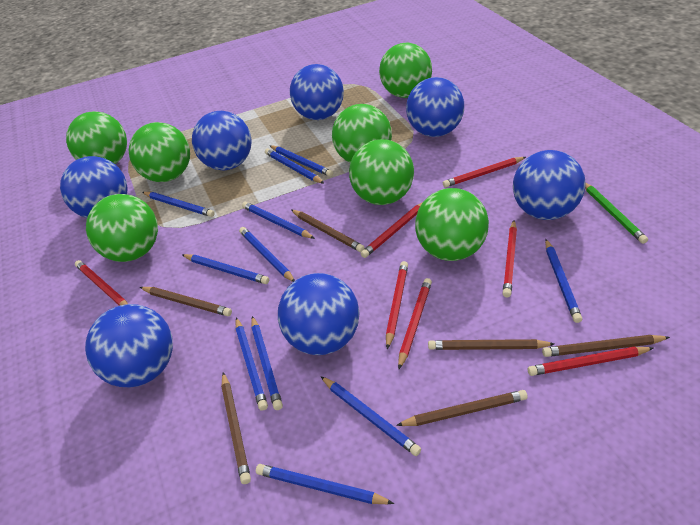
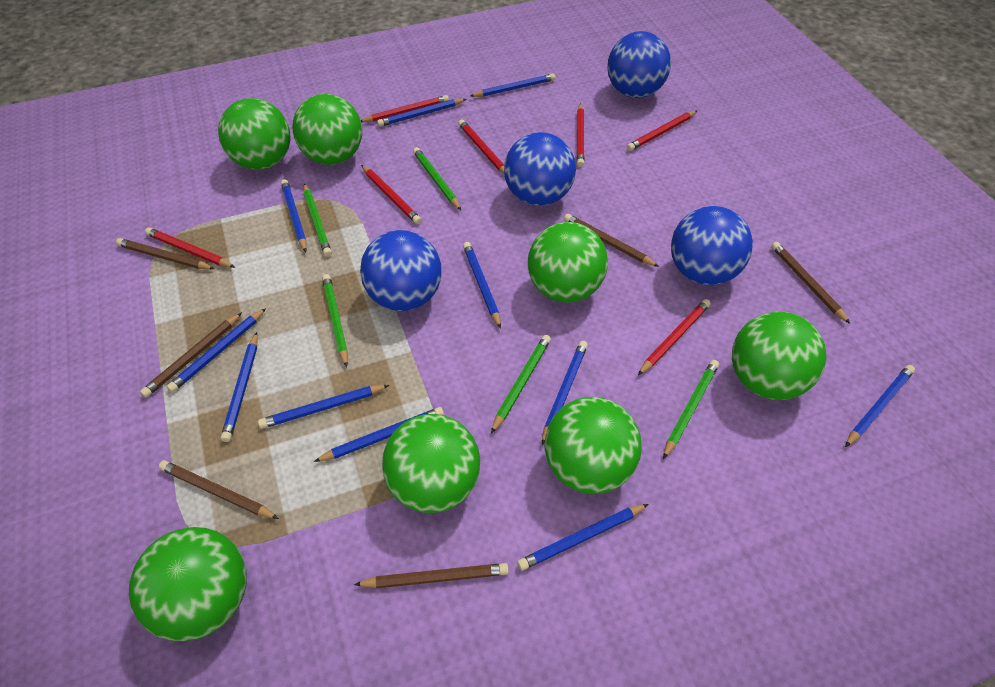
blue ball: 7 -> 4
green pencil: 1 -> 5

